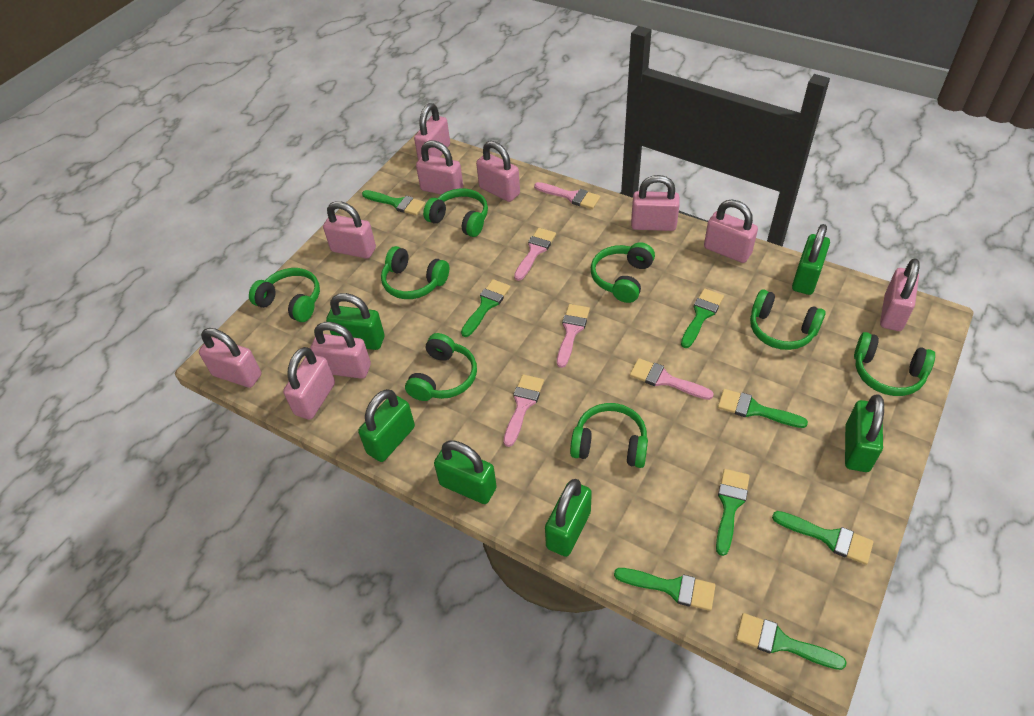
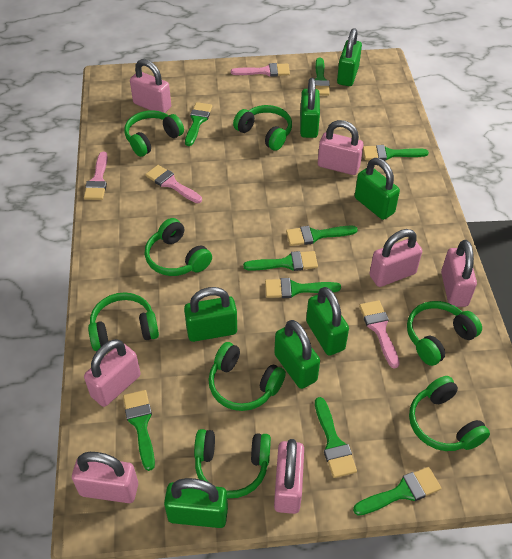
green brush: 8 -> 9
green padlock: 6 -> 7
pink brush: 5 -> 4
pink padlock: 10 -> 7

